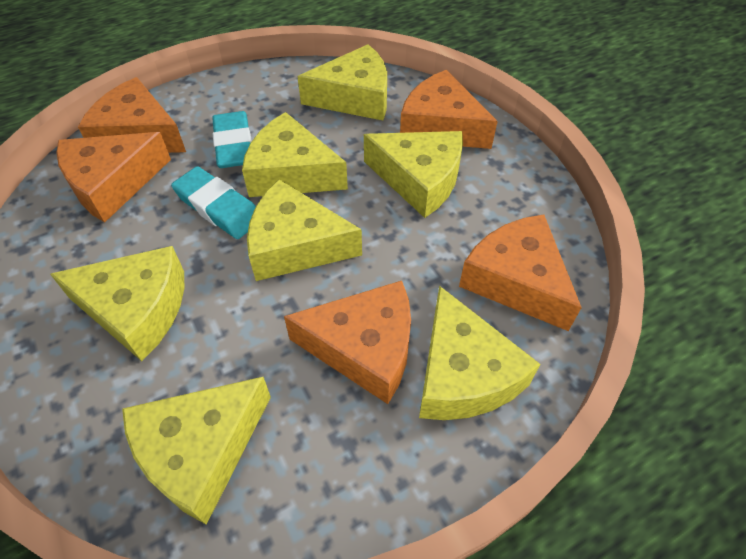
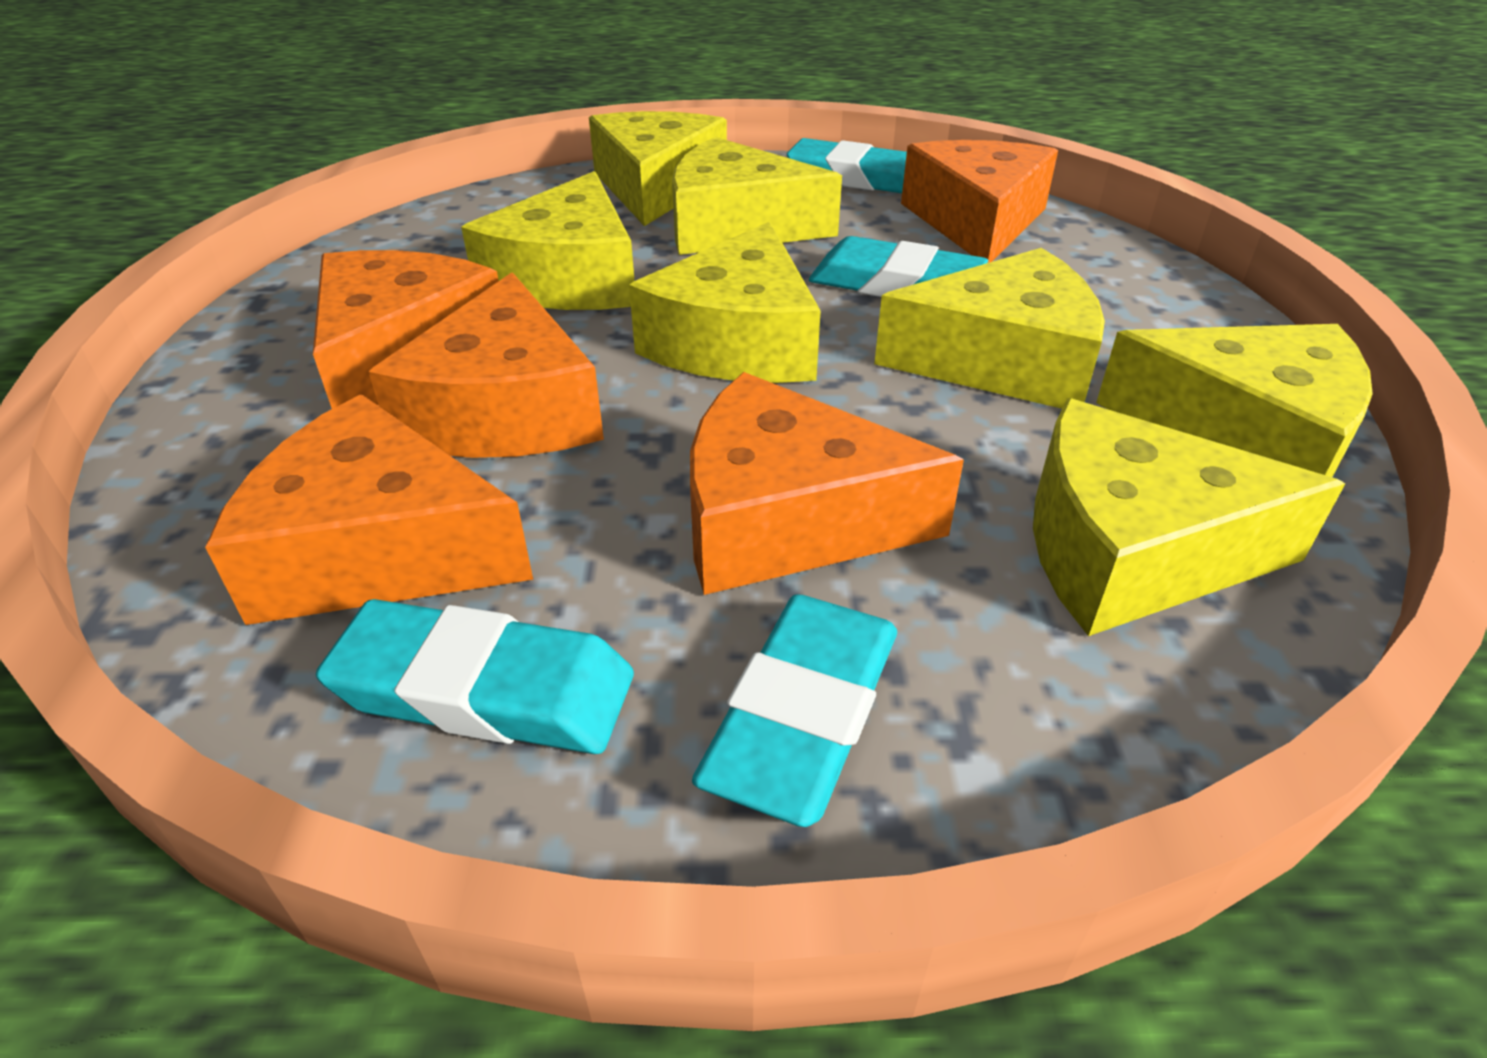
turquoise eraser: 2 -> 4

